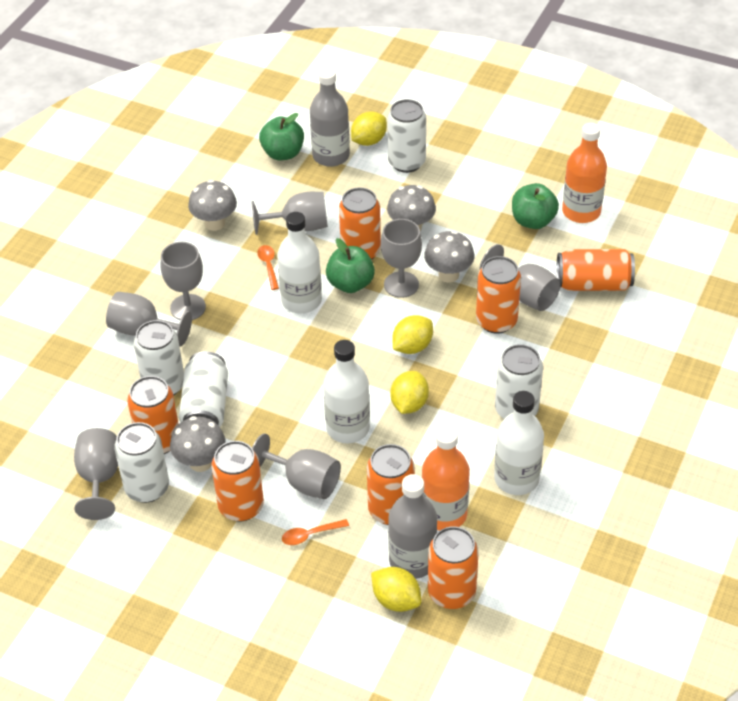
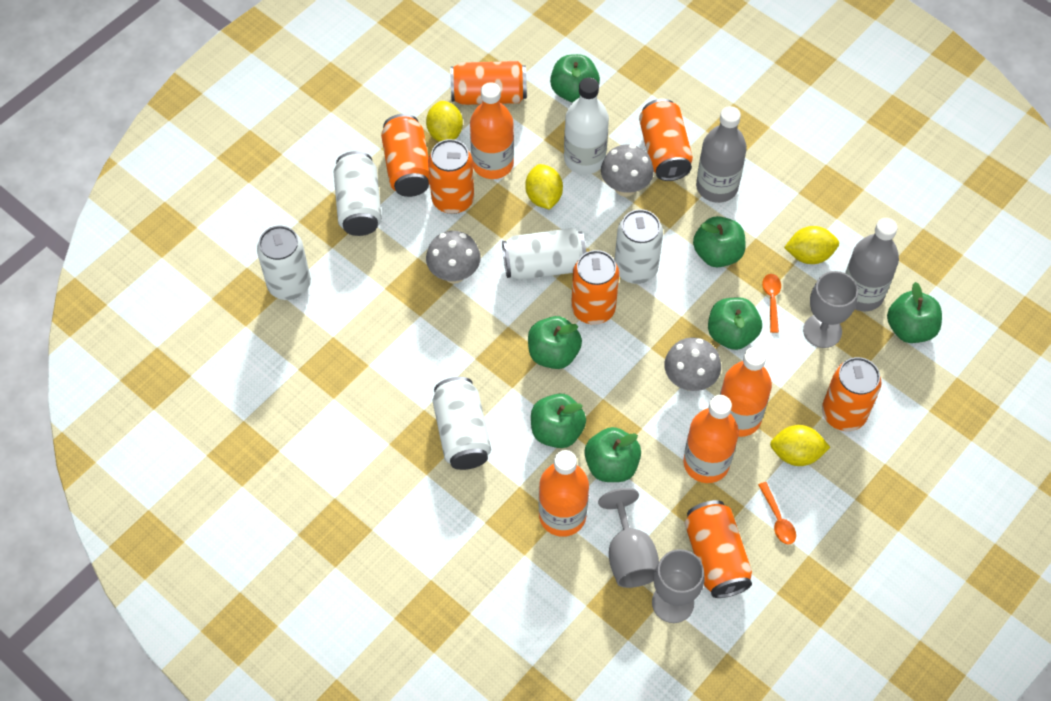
green apple: 3 -> 7
grey goblet: 7 -> 3
grey mushroom: 4 -> 3
orange bottle: 2 -> 4
white bottle: 3 -> 1

